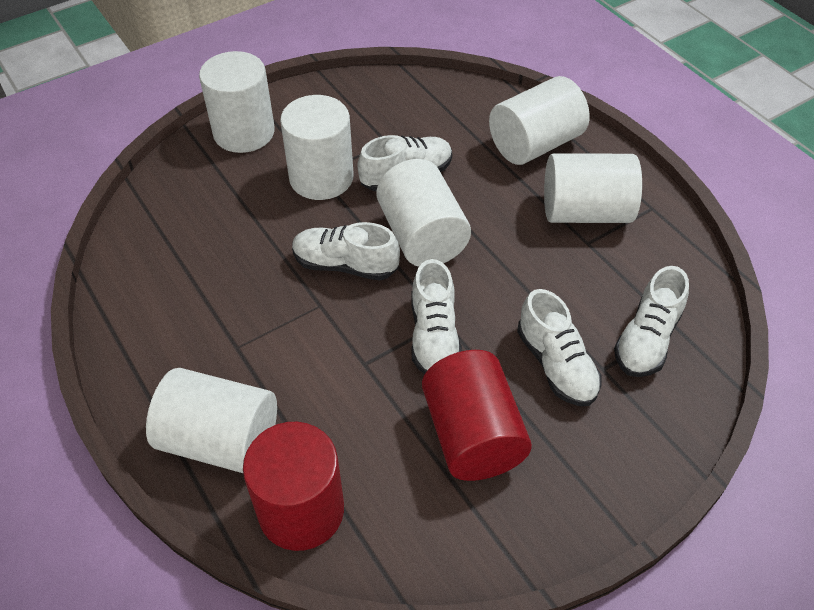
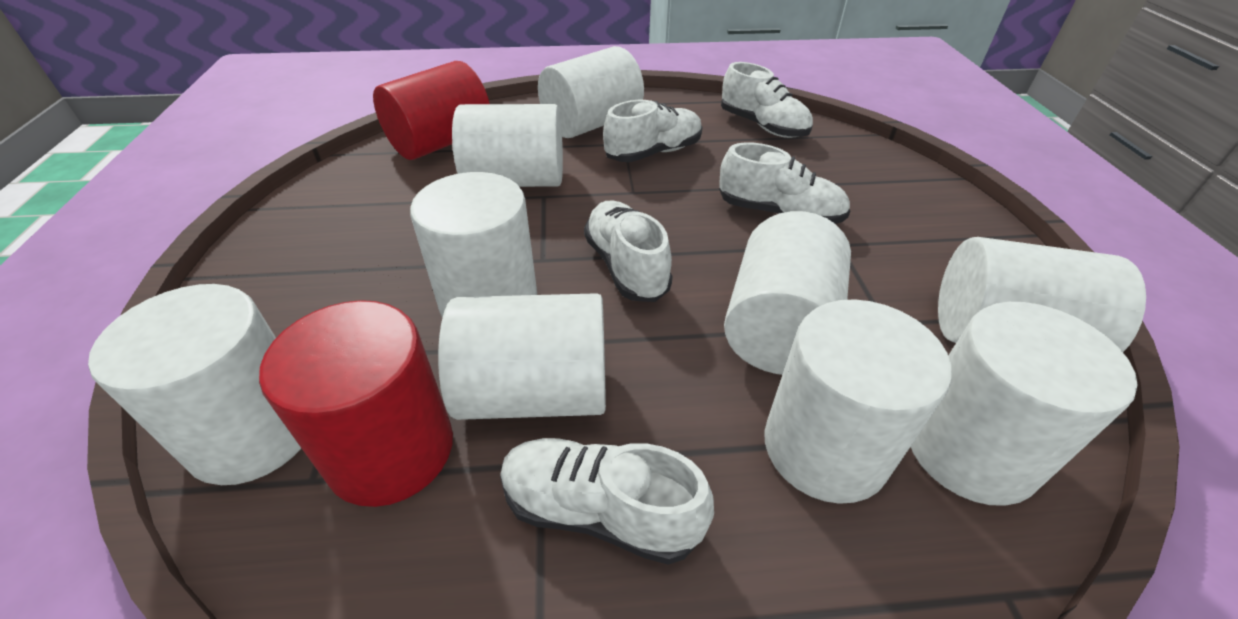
white cylinder: 6 -> 9

